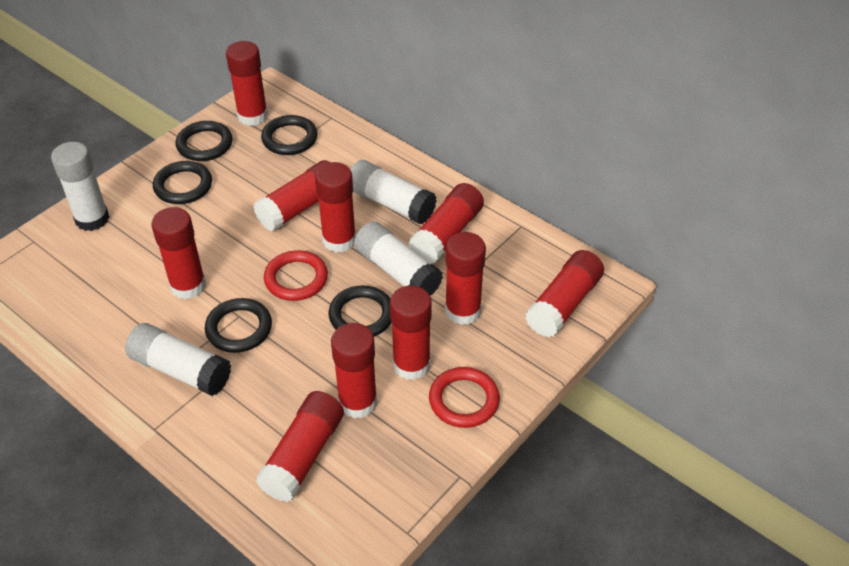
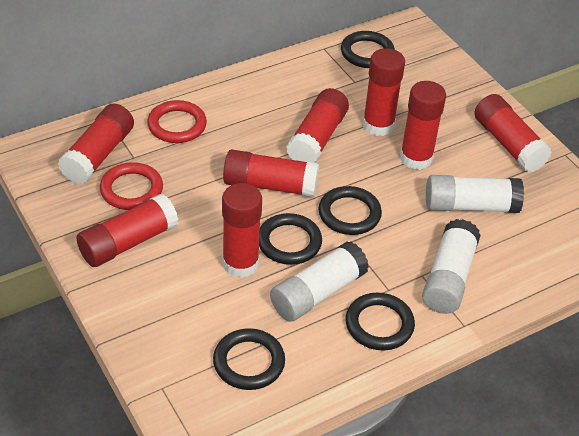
red glue stick: 10 -> 8
white glue stick: 4 -> 3

